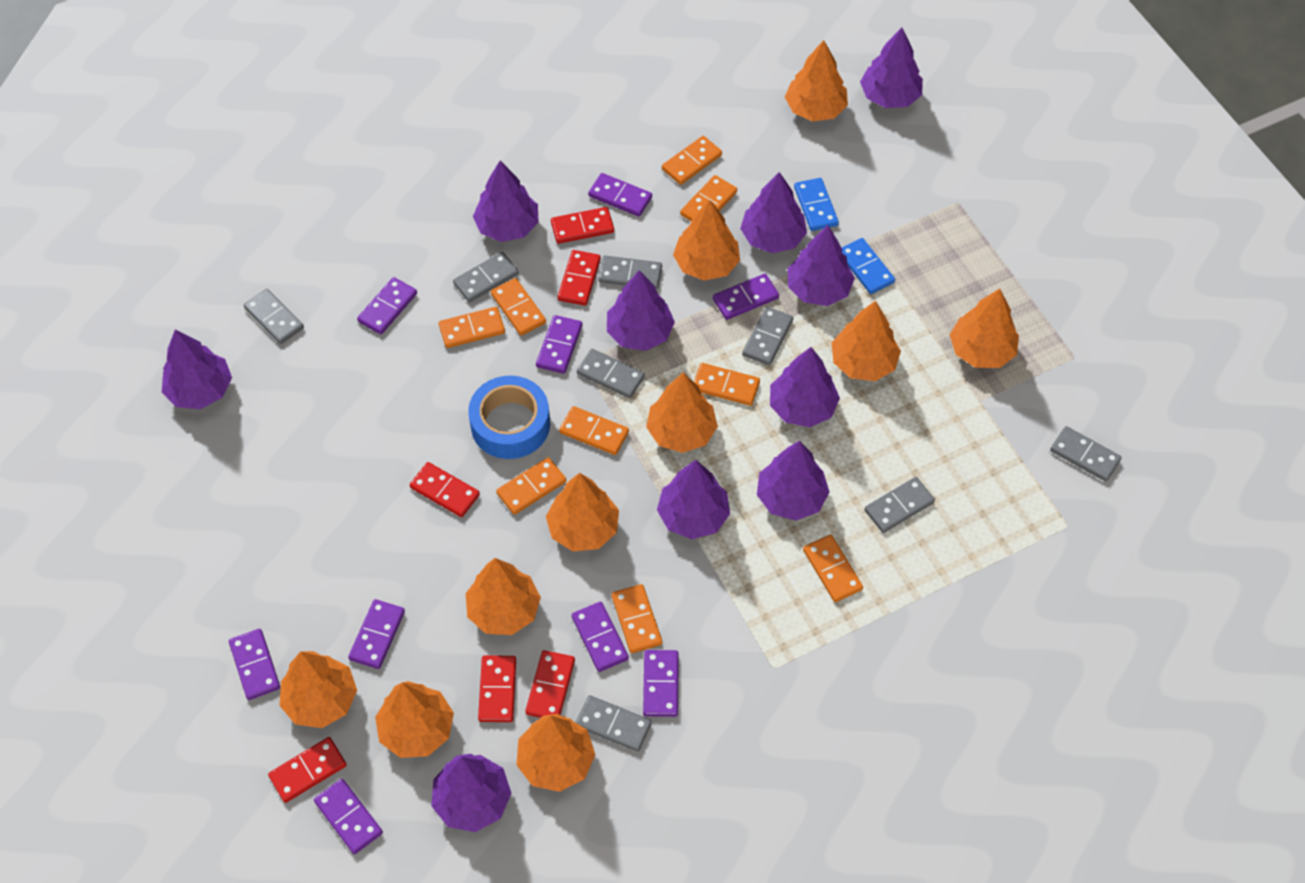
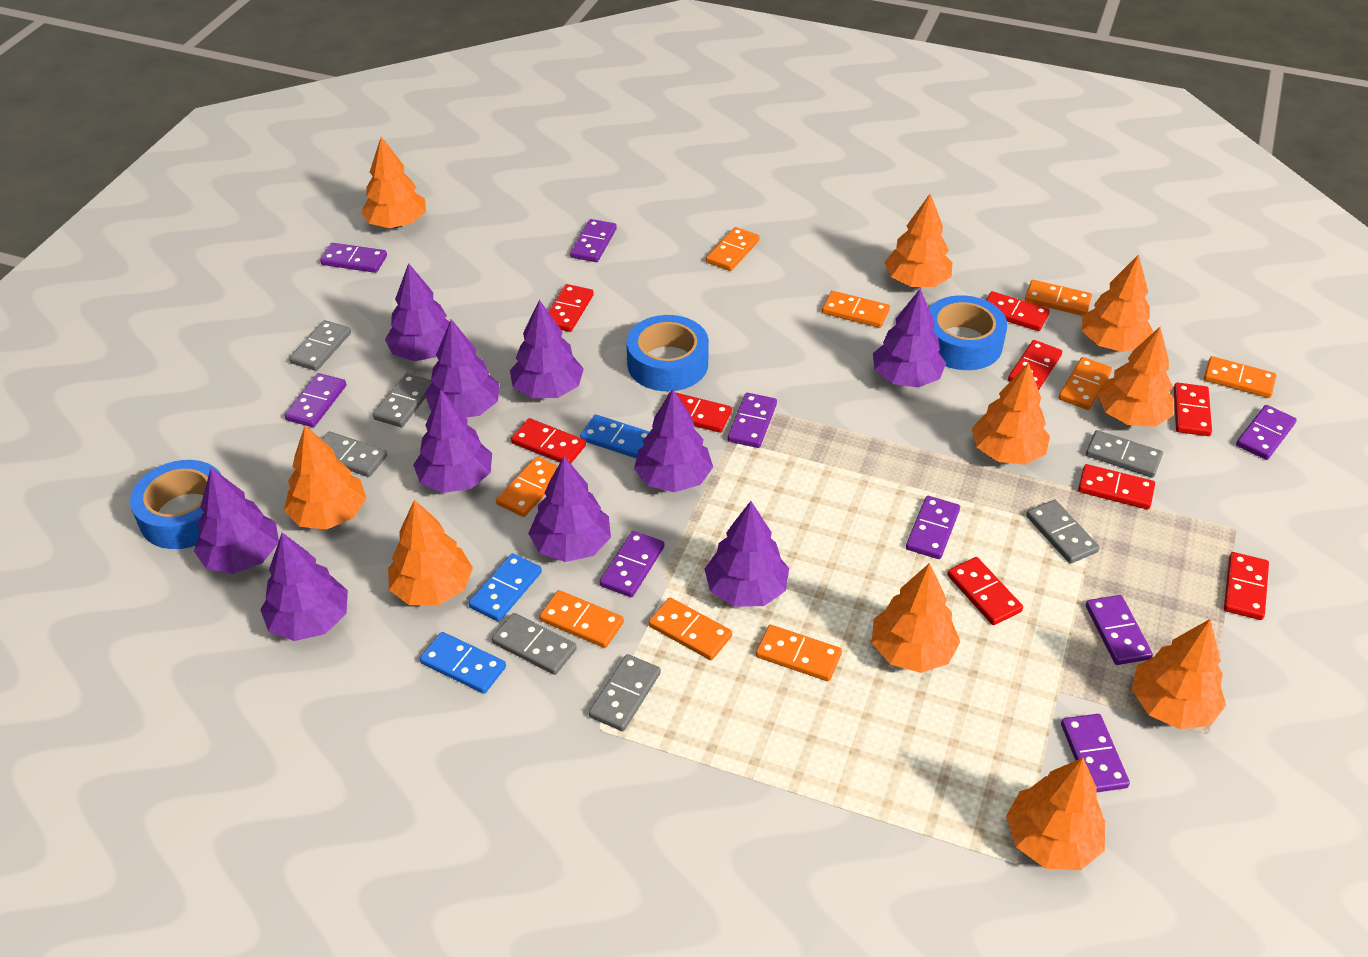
blue domino: 2 -> 3
blue tape: 1 -> 3
grey domino: 8 -> 7
red domino: 6 -> 9

